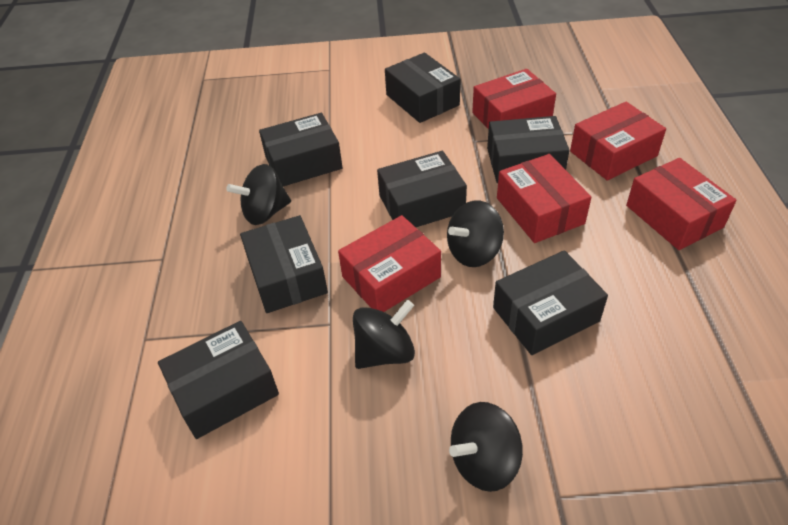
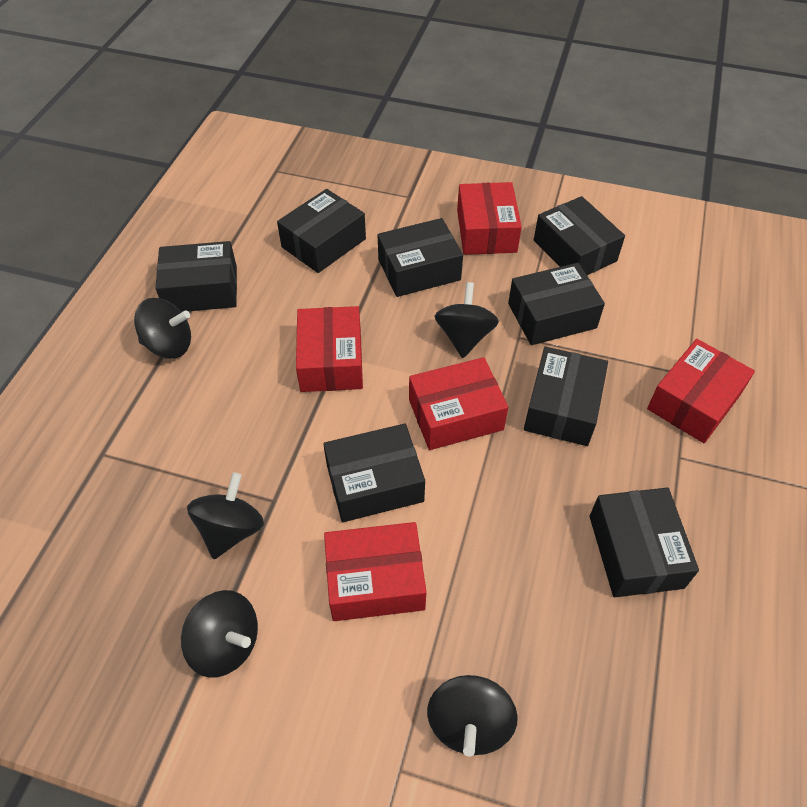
black box: 7 -> 8
black spinning top: 4 -> 5

